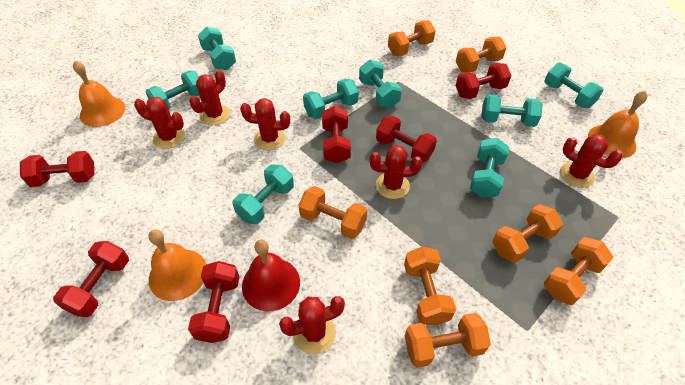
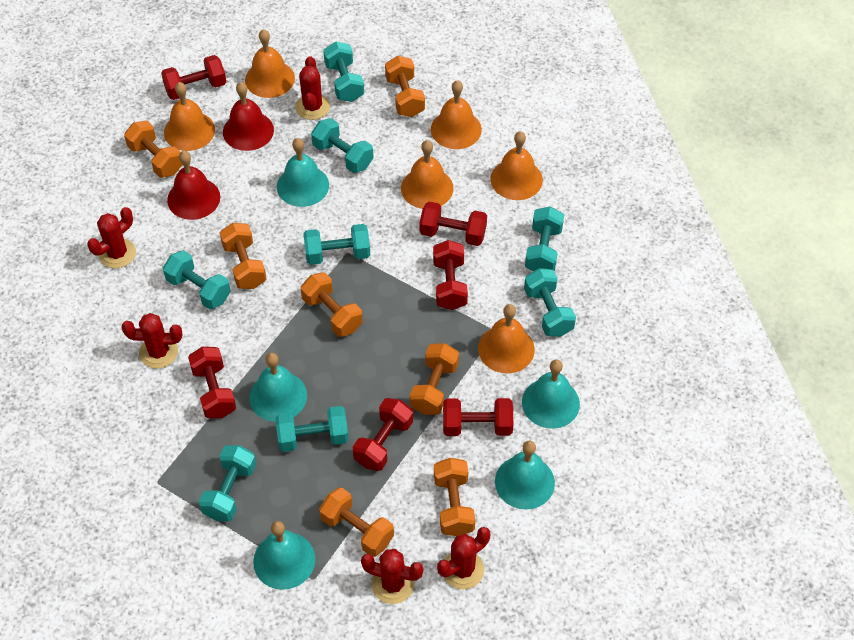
orange bell: 3 -> 6
red bell: 1 -> 2
red cactus: 6 -> 5
turquoise bell: 0 -> 5

